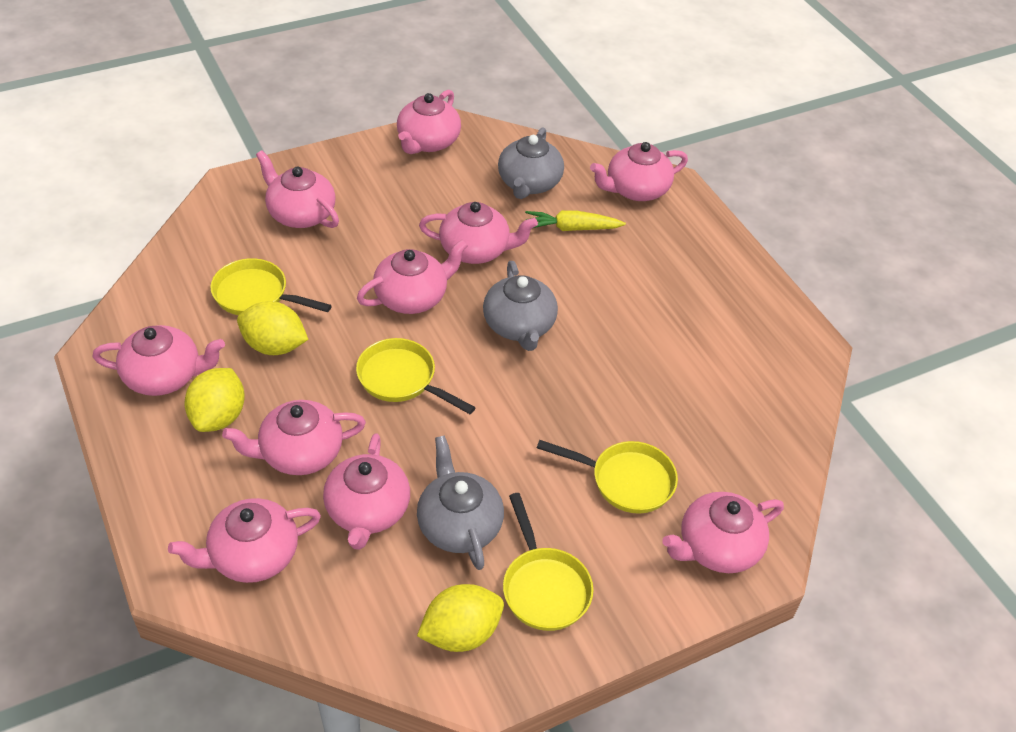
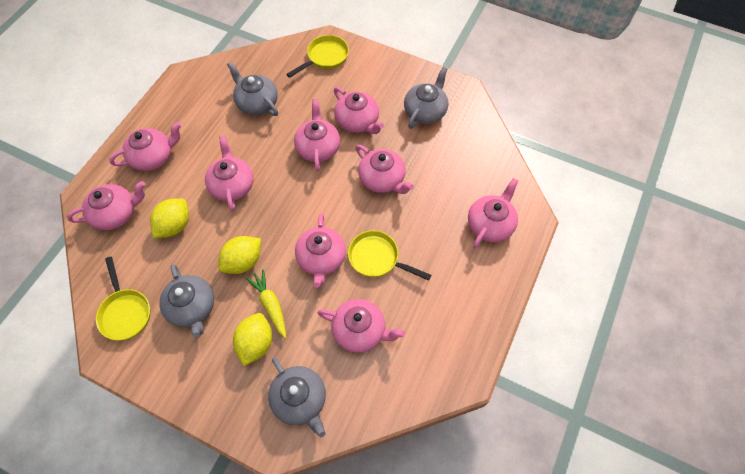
grey teapot: 3 -> 4
pink teapot: 10 -> 9
yellow pan: 4 -> 3

